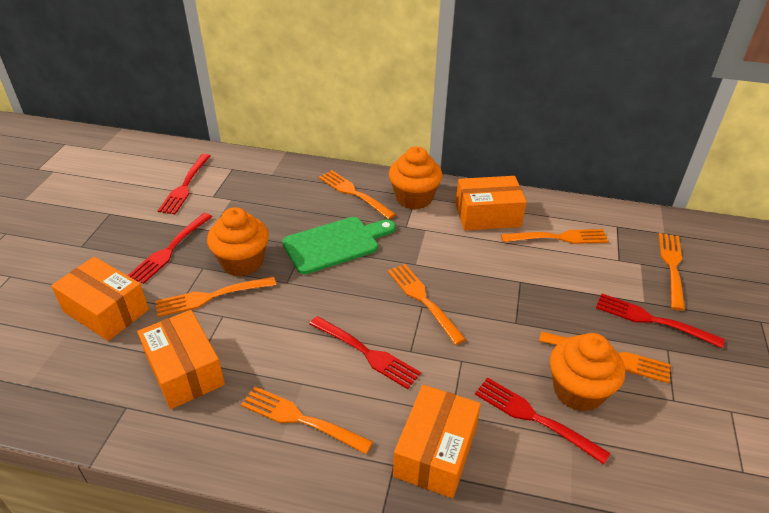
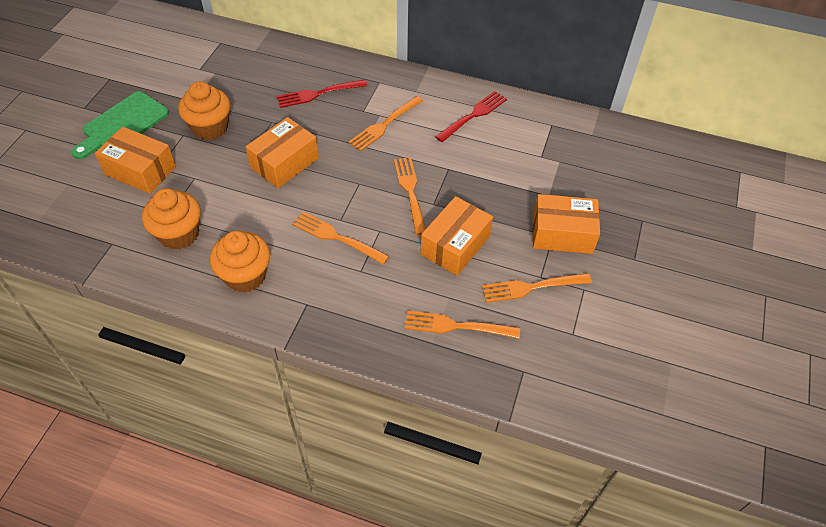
orange fork: 7 -> 5
red fork: 5 -> 2

